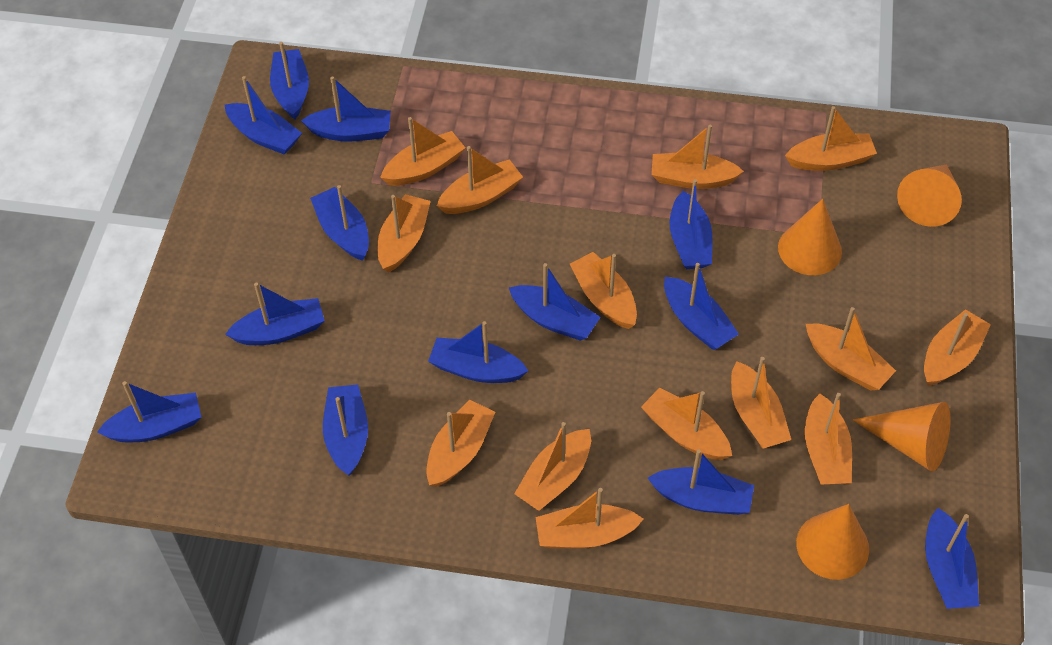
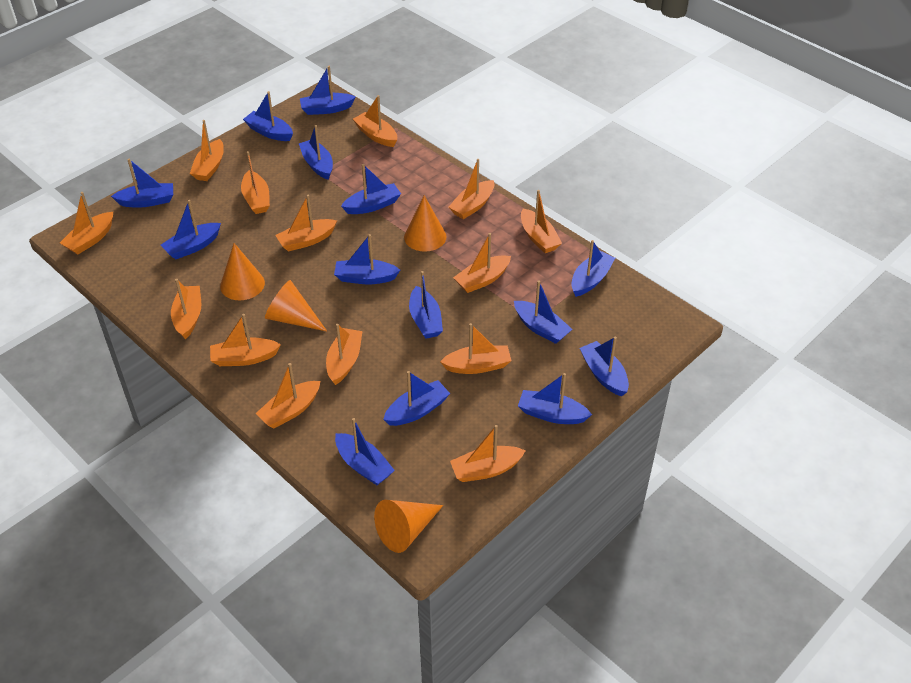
blue boat: 13 -> 14

